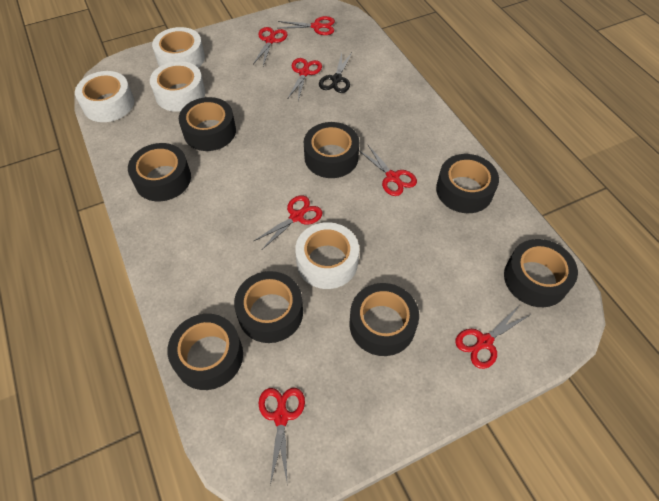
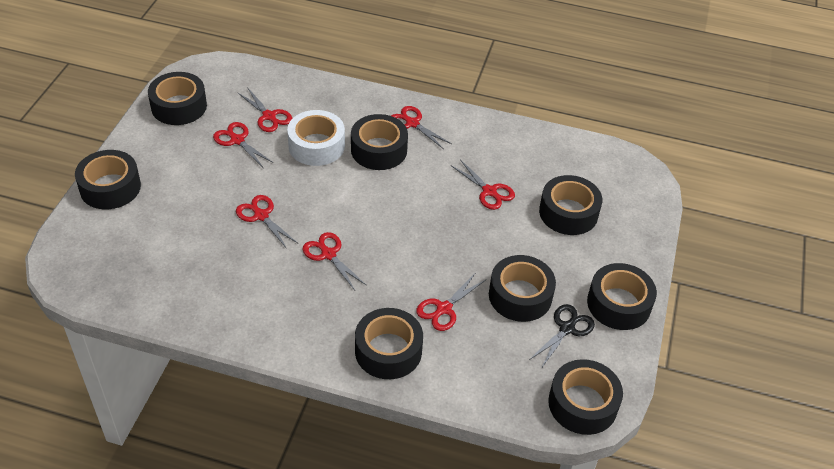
white tape: 4 -> 1

